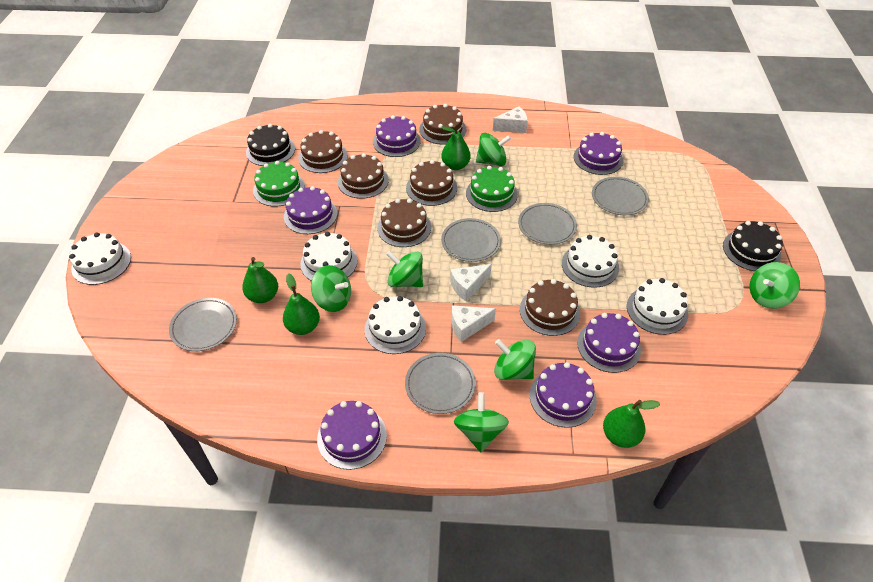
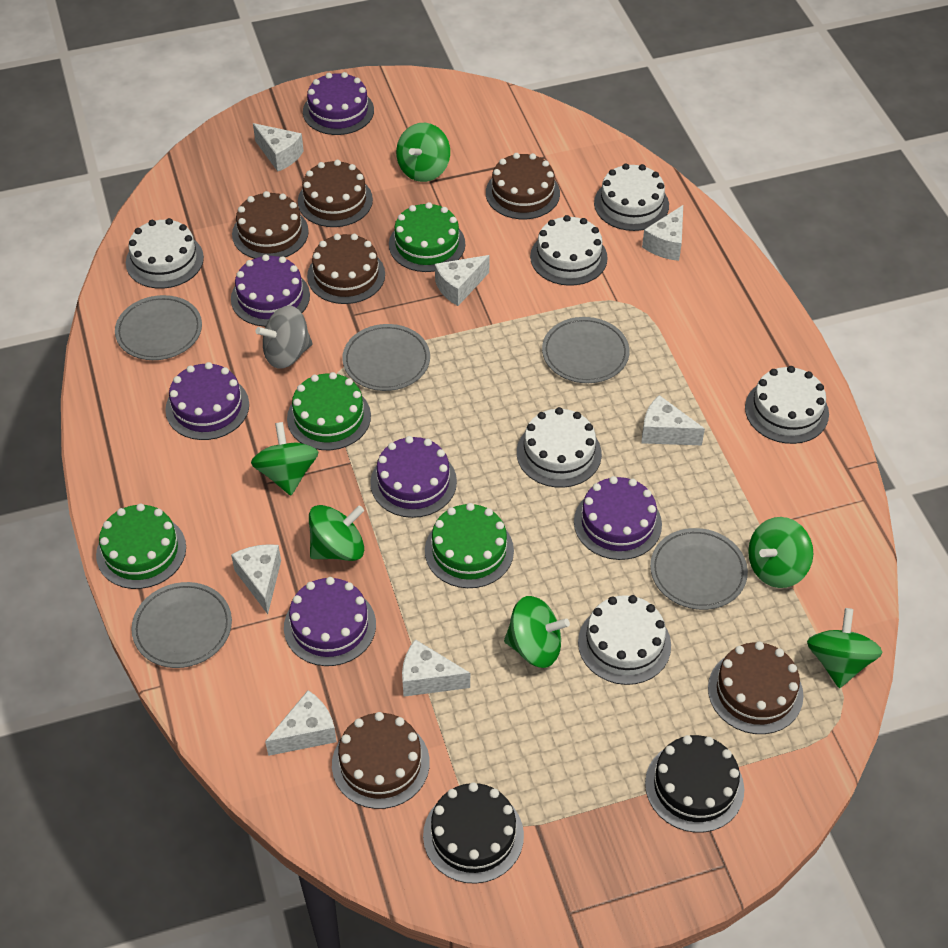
green cake: 2 -> 4
green pear: 4 -> 0
grey spinning top: 0 -> 1
white cake: 5 -> 6
white cheese: 3 -> 7

